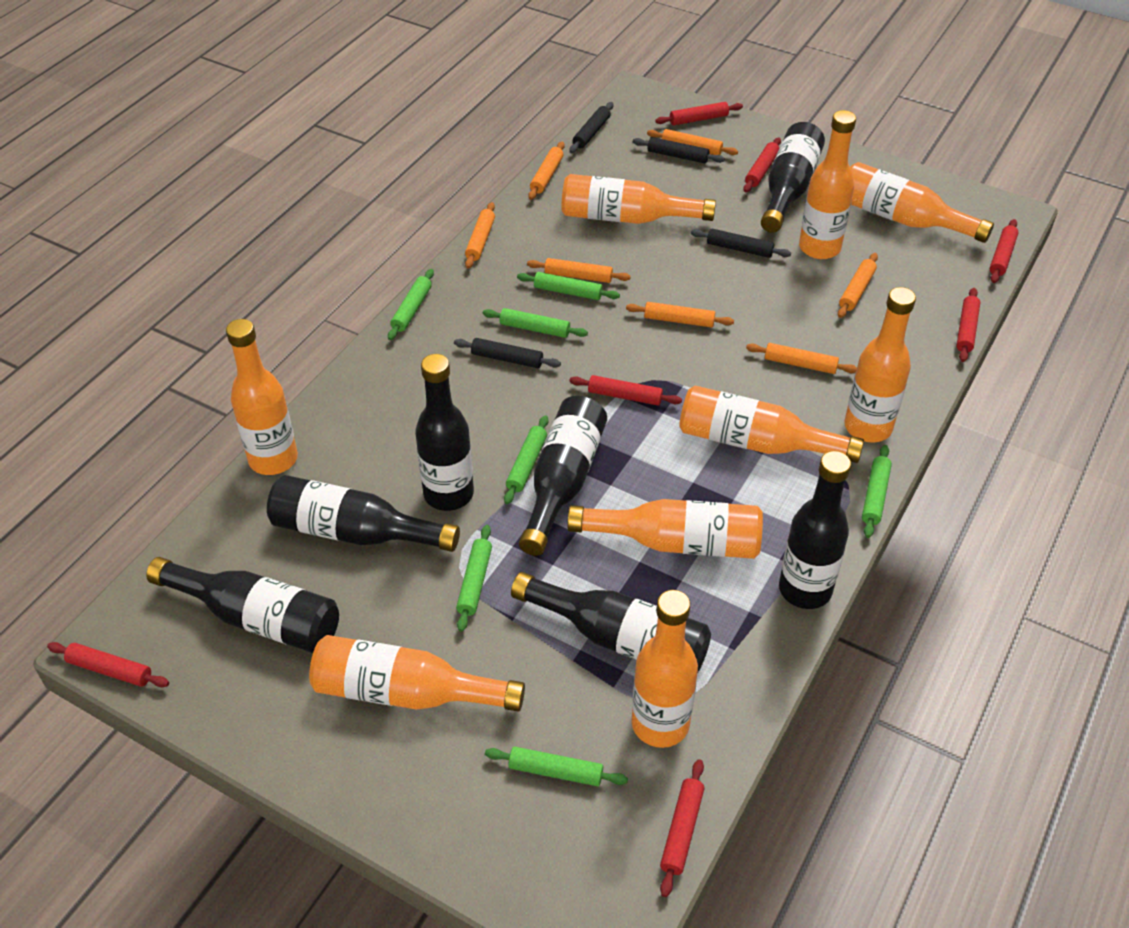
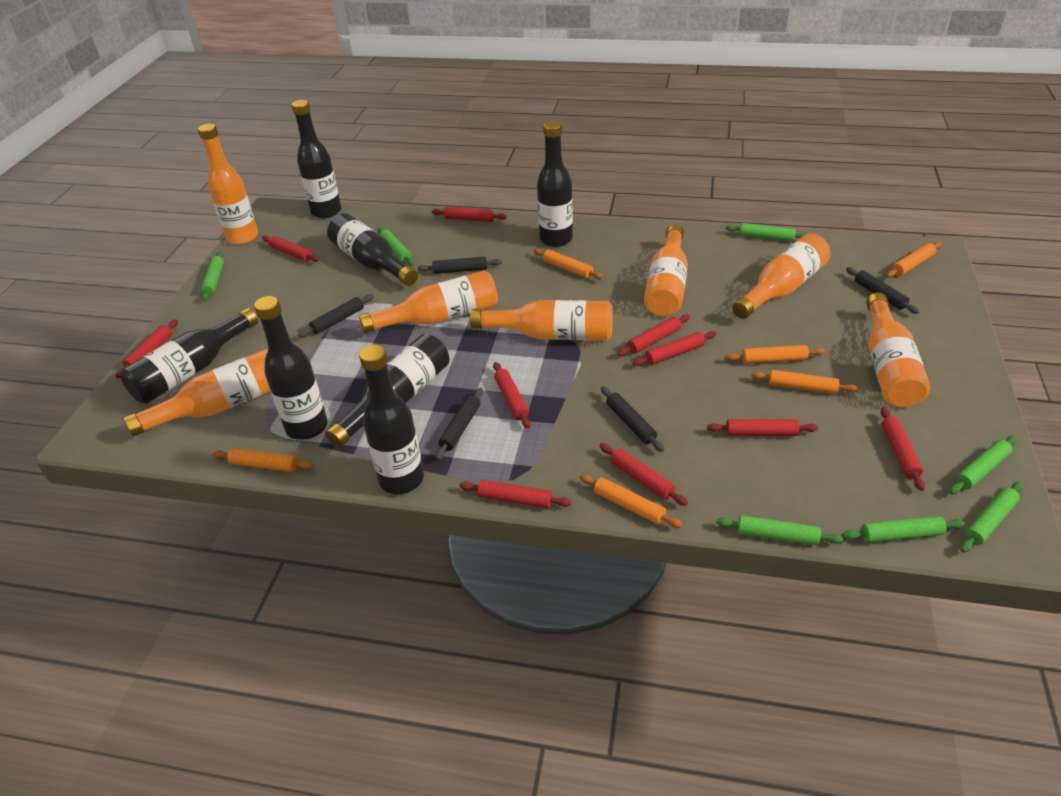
black rolling pin: 4 -> 5
orange bottle: 9 -> 7
orange rolling pin: 7 -> 6
red rolling pin: 7 -> 10

